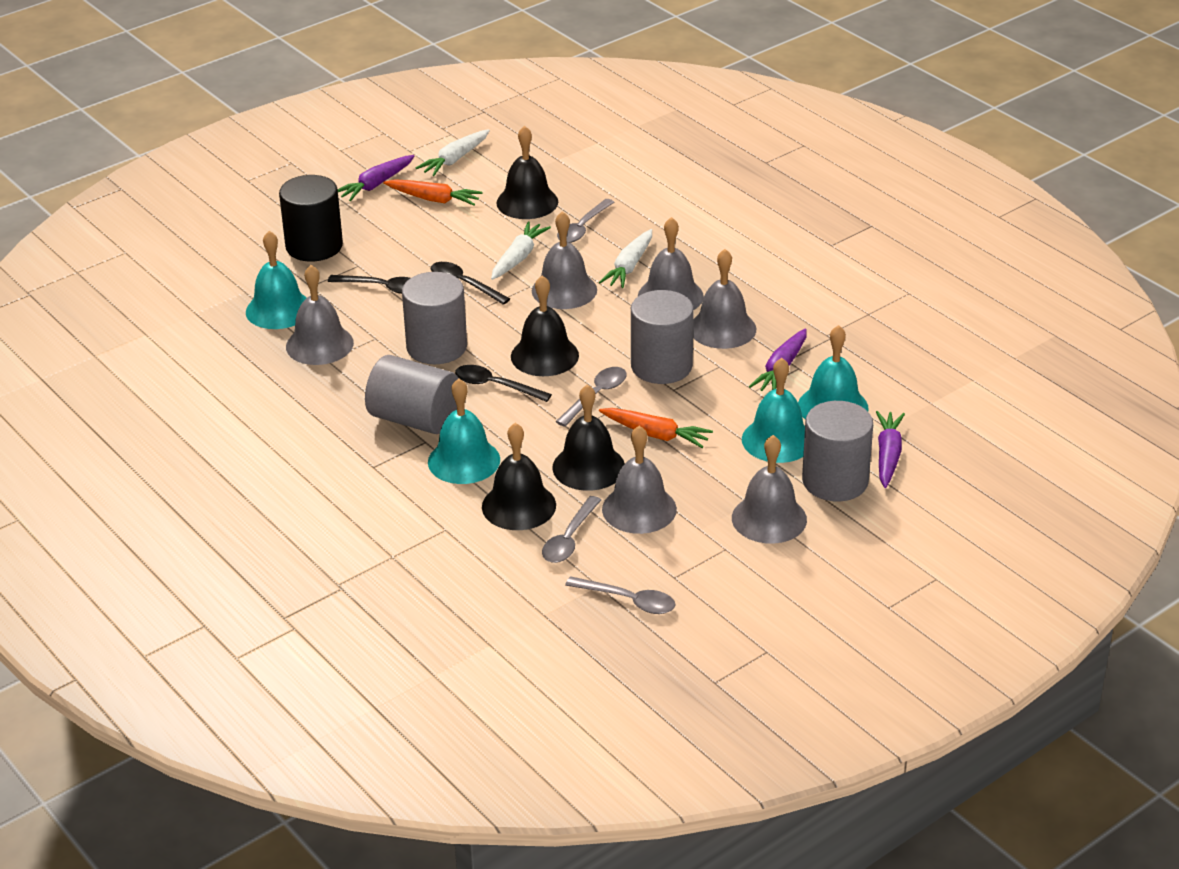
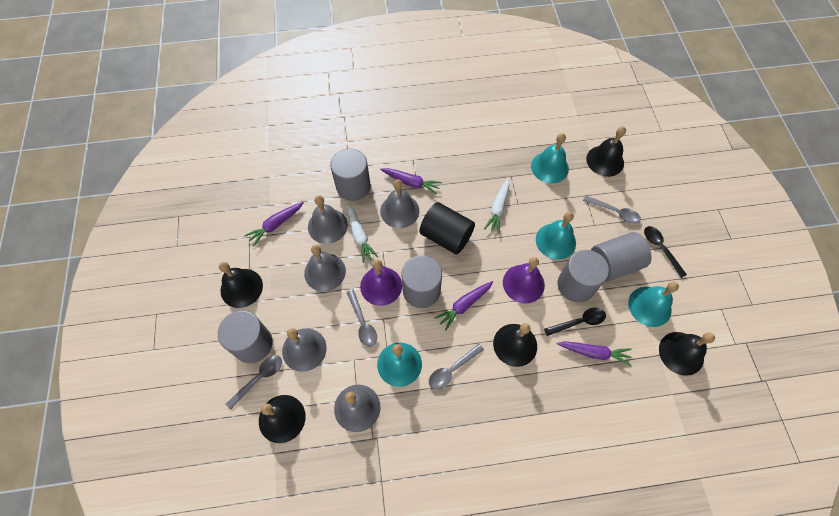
black bell: 4 -> 5
black spoon: 3 -> 2
grey bell: 6 -> 5
grey cylinder: 4 -> 5
orange carrot: 2 -> 0
purple bell: 0 -> 2
purple carrot: 3 -> 4
white carrot: 3 -> 2

